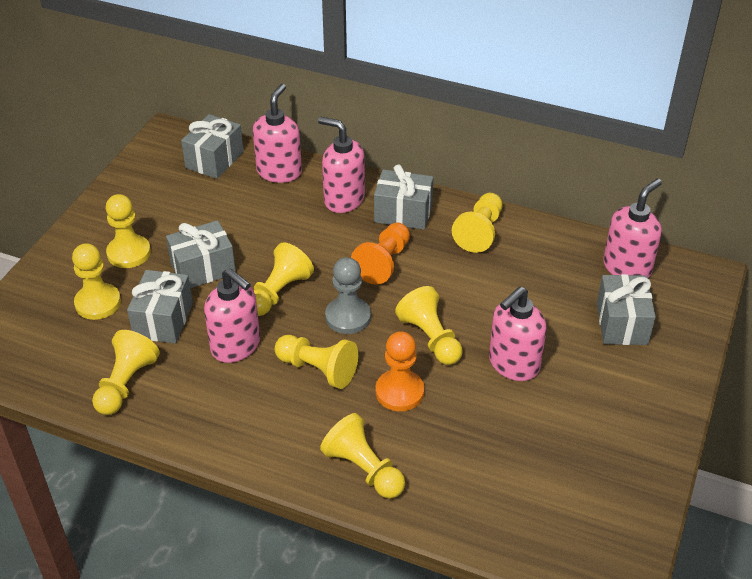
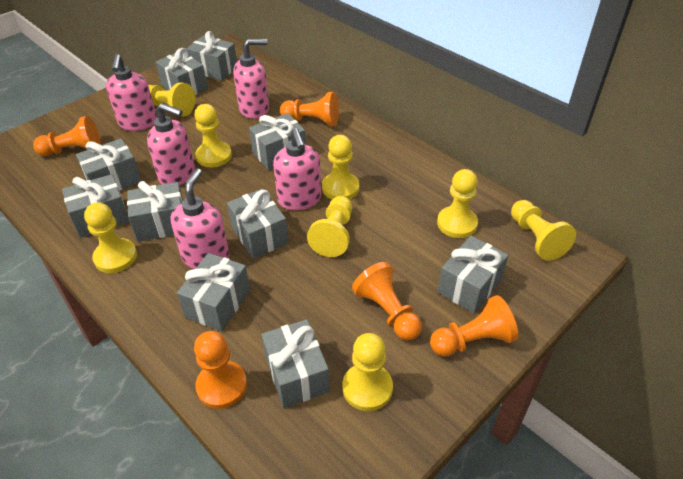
grey gift: 5 -> 10
grey pawn: 1 -> 0
orange pawn: 2 -> 5

